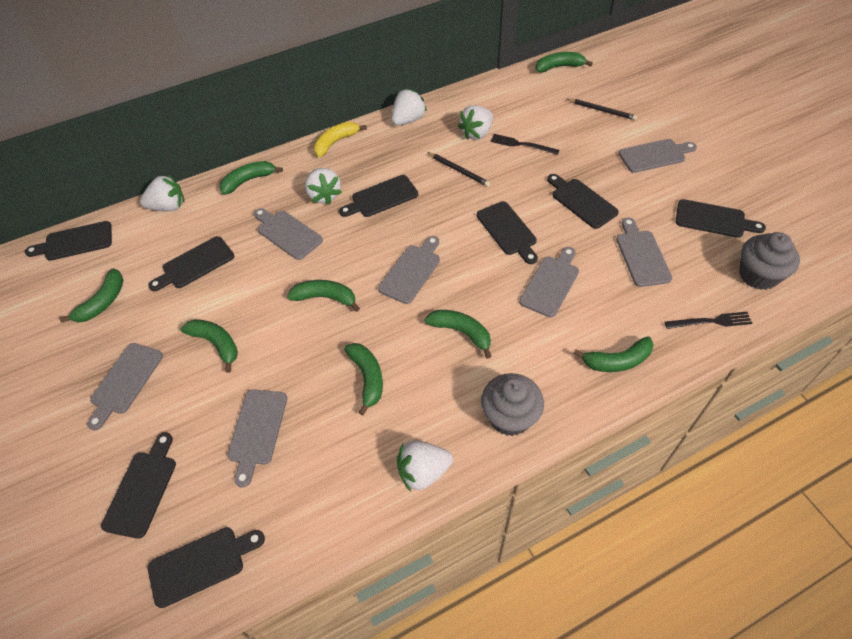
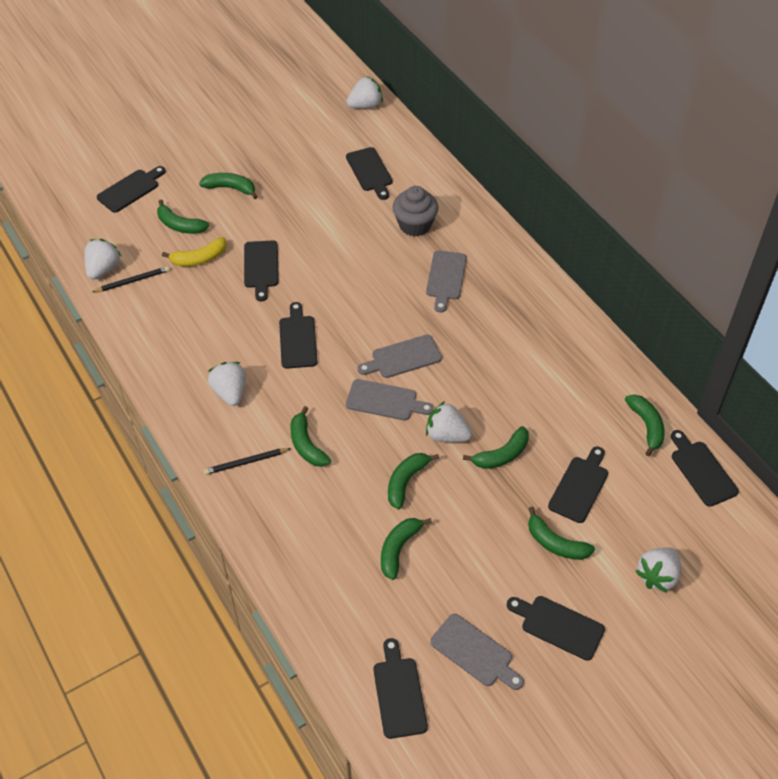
black fork: 2 -> 0
grey cupcake: 2 -> 1
grey cutting board: 7 -> 4

